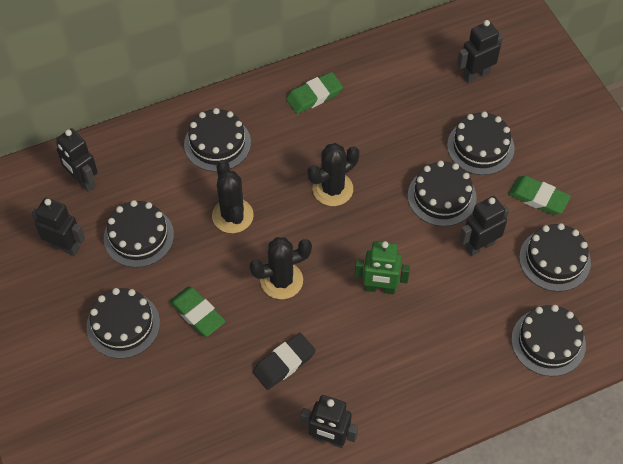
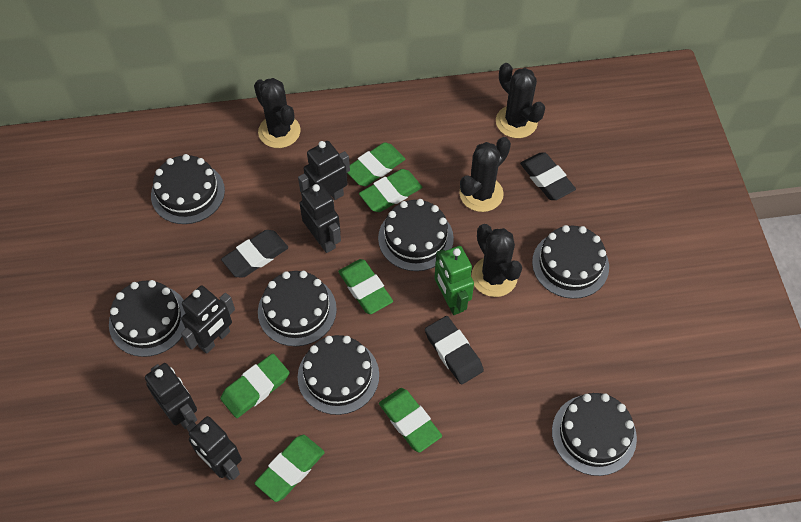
black cactus: 3 -> 4
black eraser: 1 -> 3
green eraser: 3 -> 6

